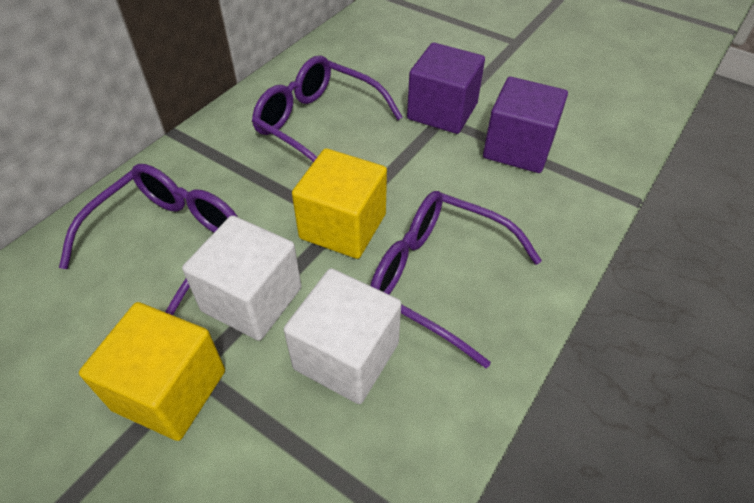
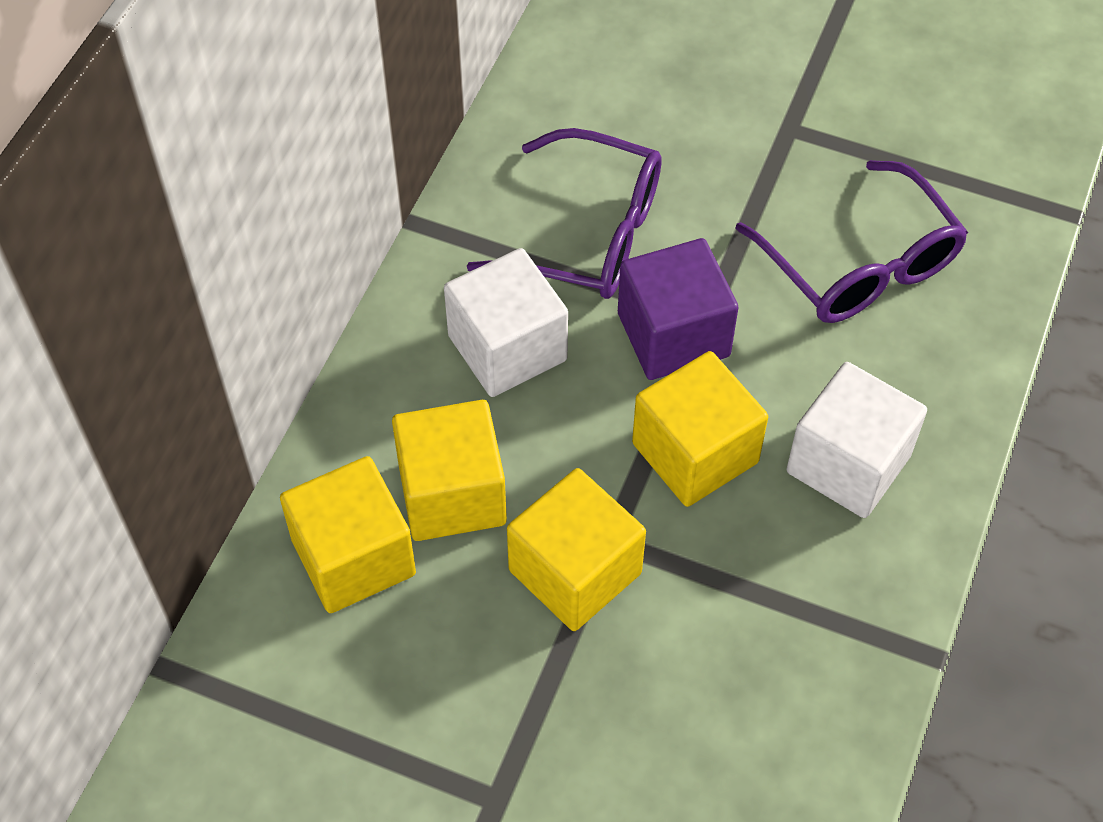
purple cube: 2 -> 1
purple glasses: 3 -> 2
yellow cube: 2 -> 4

